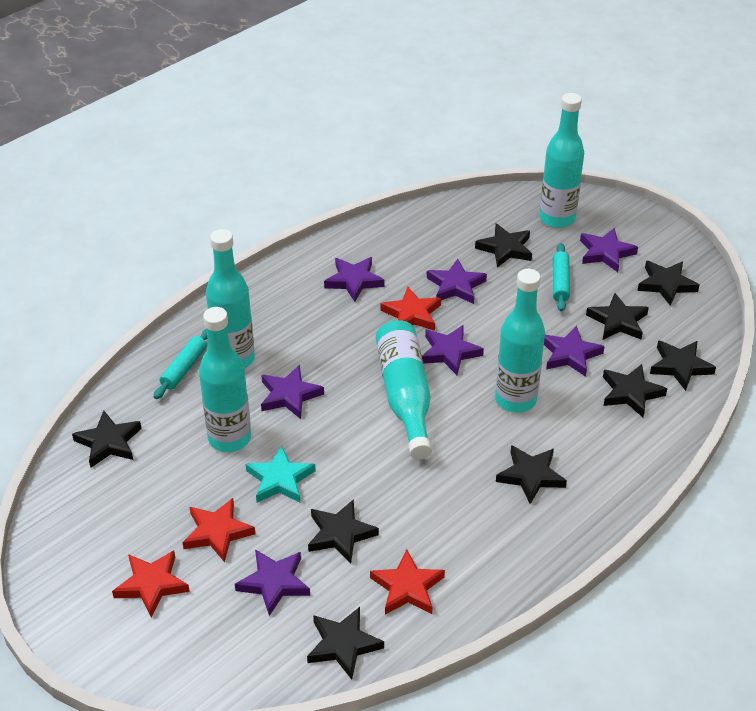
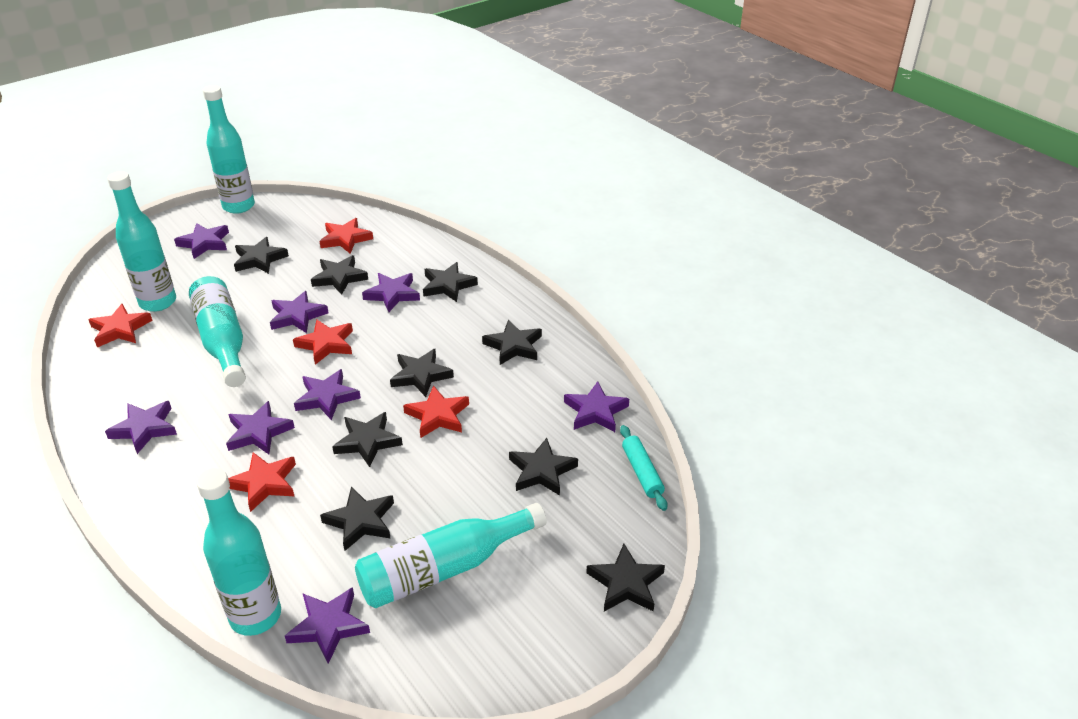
purple star: 7 -> 8
red star: 4 -> 5
turquoise rolling pin: 2 -> 1
turquoise star: 1 -> 0

